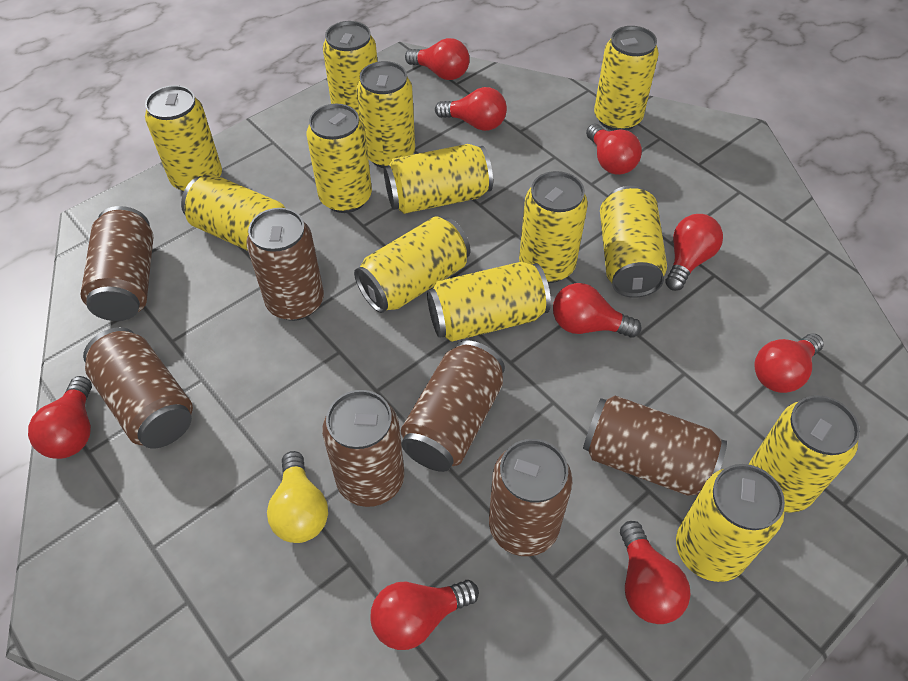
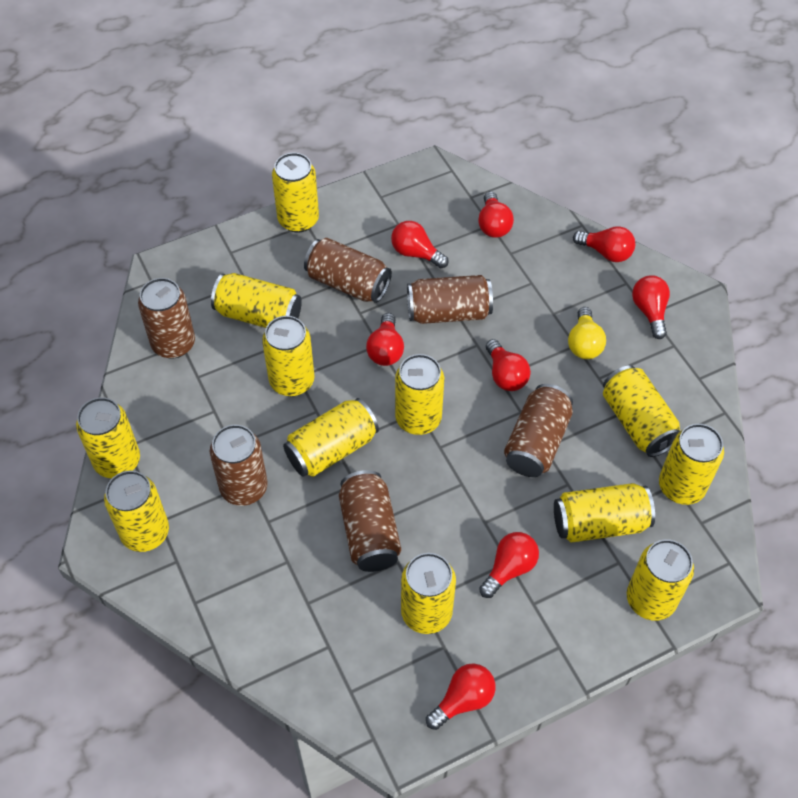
brown can: 7 -> 6
red light bulb: 9 -> 8
yellow can: 13 -> 12

